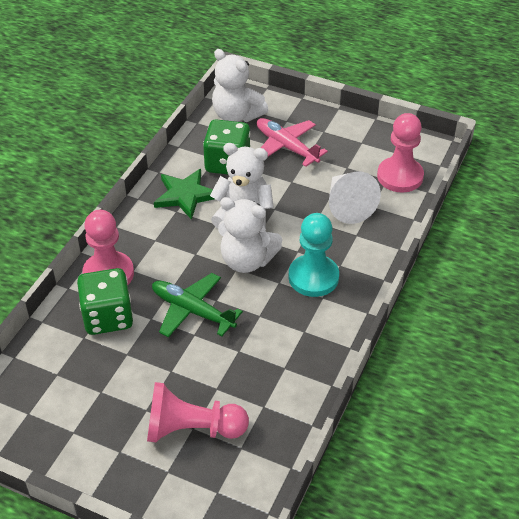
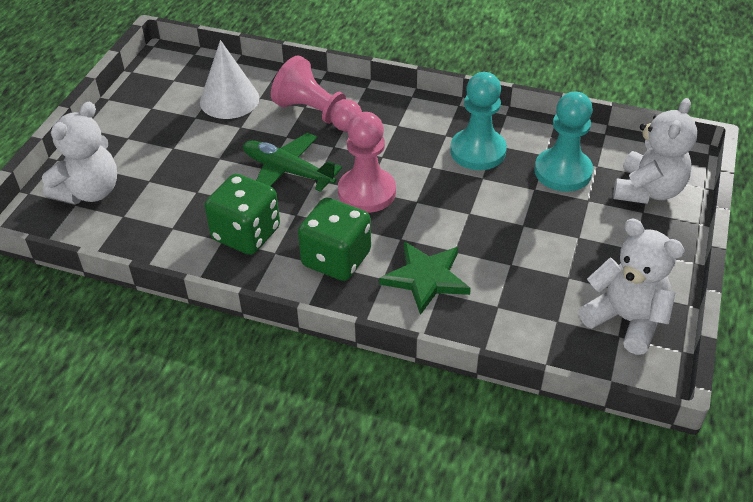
pink pawn: 3 -> 2
pink plane: 1 -> 0
turquoise pawn: 1 -> 2

